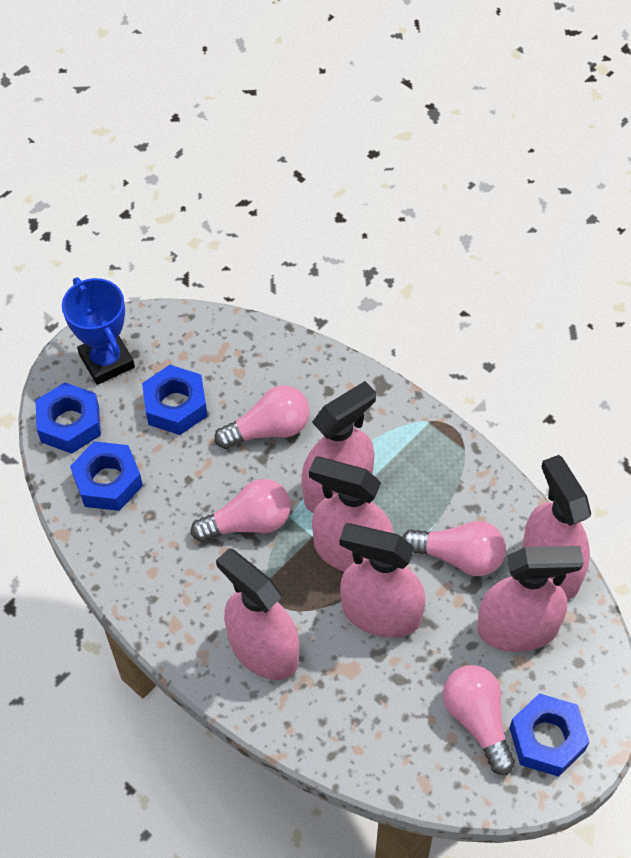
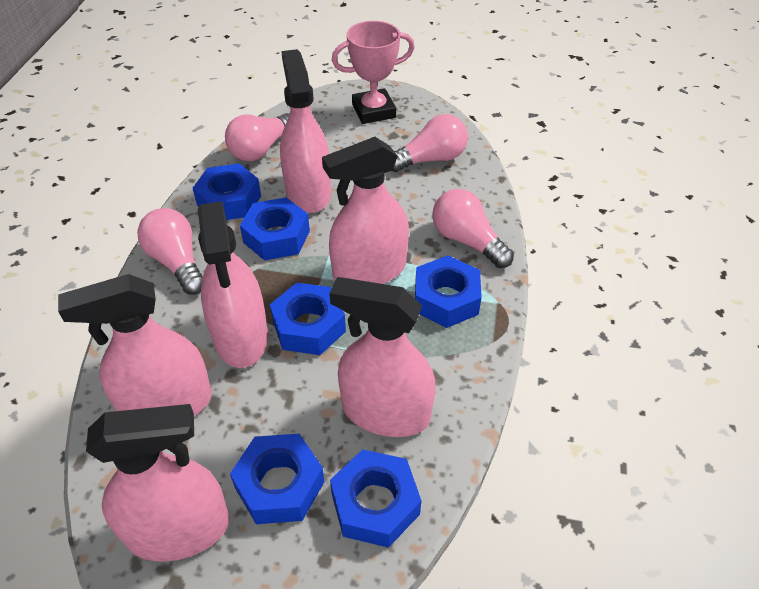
blue nut: 4 -> 6
blue trophy: 1 -> 0
pink trophy: 0 -> 1

